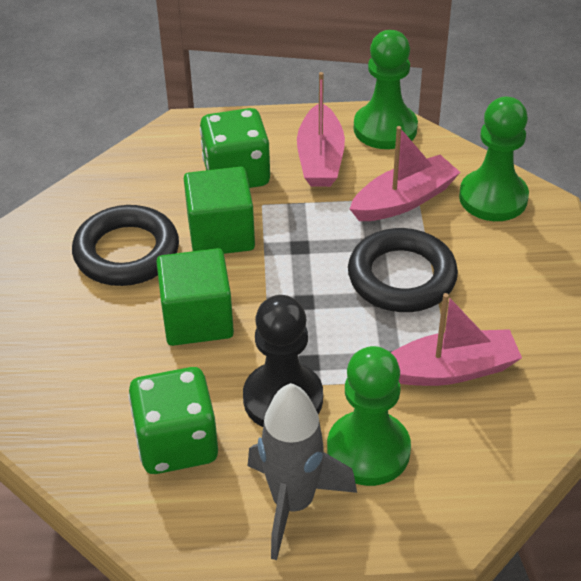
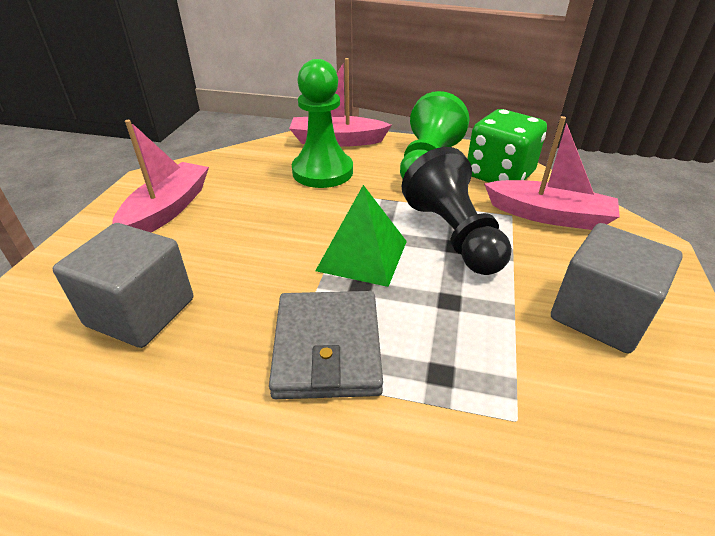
black ring: 2 -> 0
green cube: 2 -> 0
green dice: 2 -> 1
green pawn: 3 -> 2
green pyramid: 0 -> 1
grey cube: 0 -> 2
grey rocket: 1 -> 0
grey wallet: 0 -> 1

